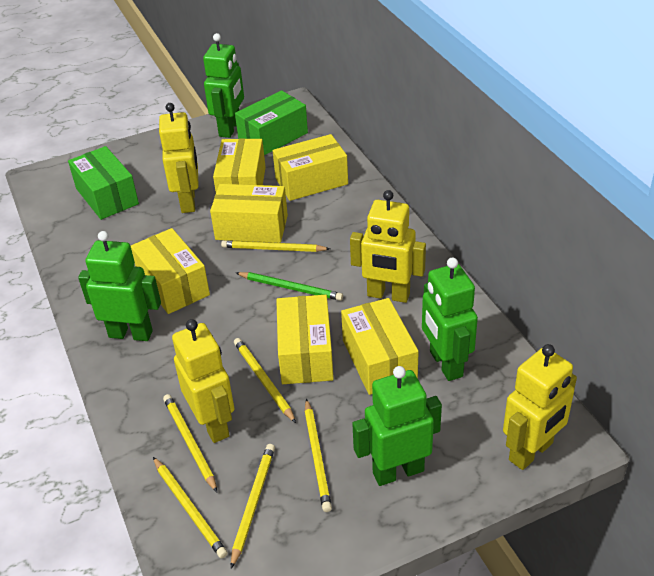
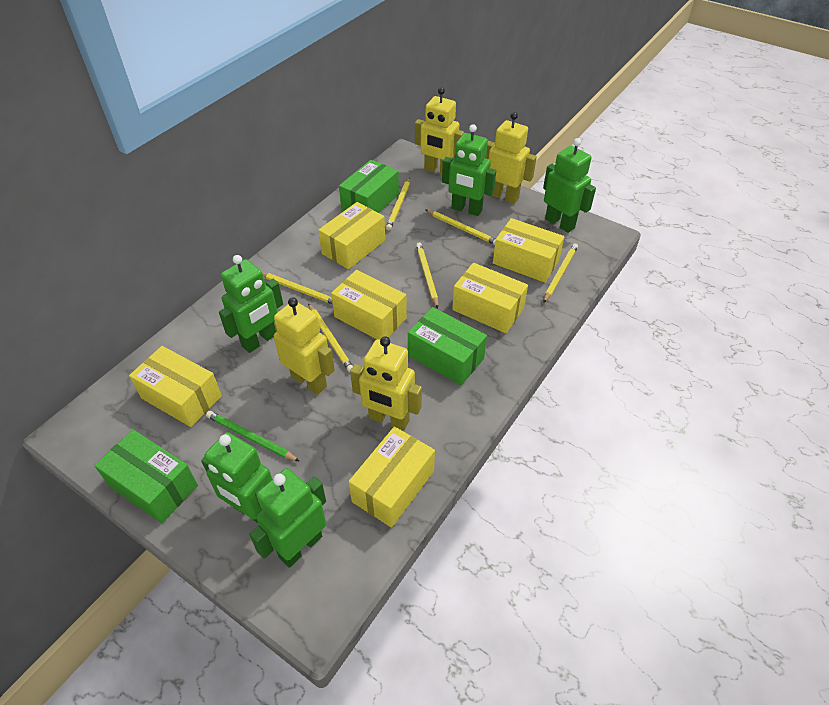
green box: 2 -> 3
green robot: 4 -> 5

